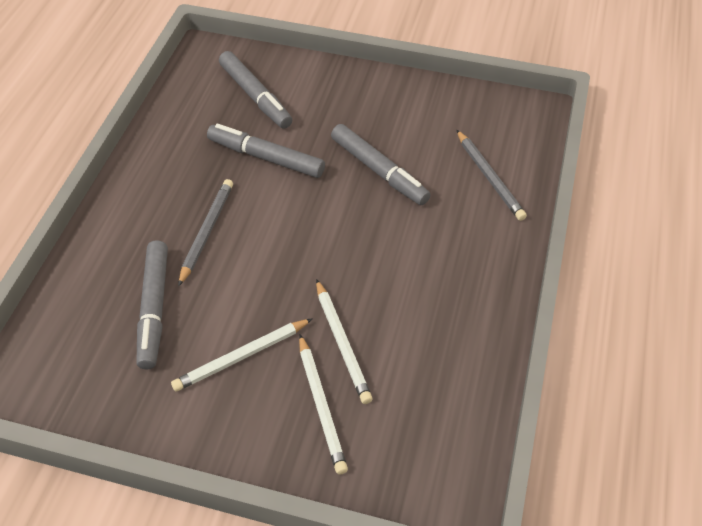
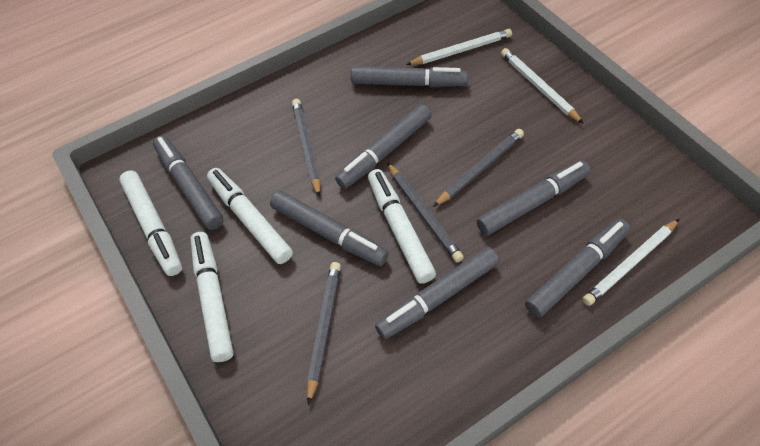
grey marker: 4 -> 7
grey pencil: 2 -> 4
white marker: 0 -> 4

